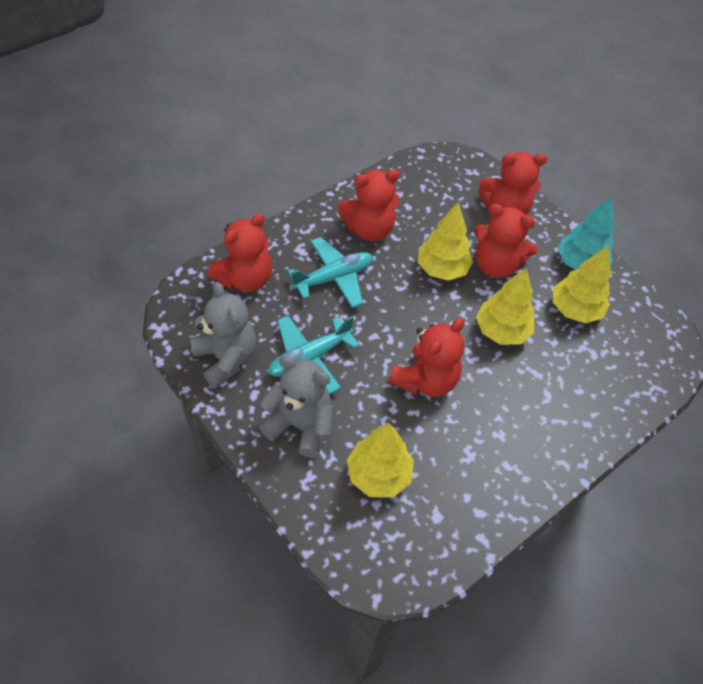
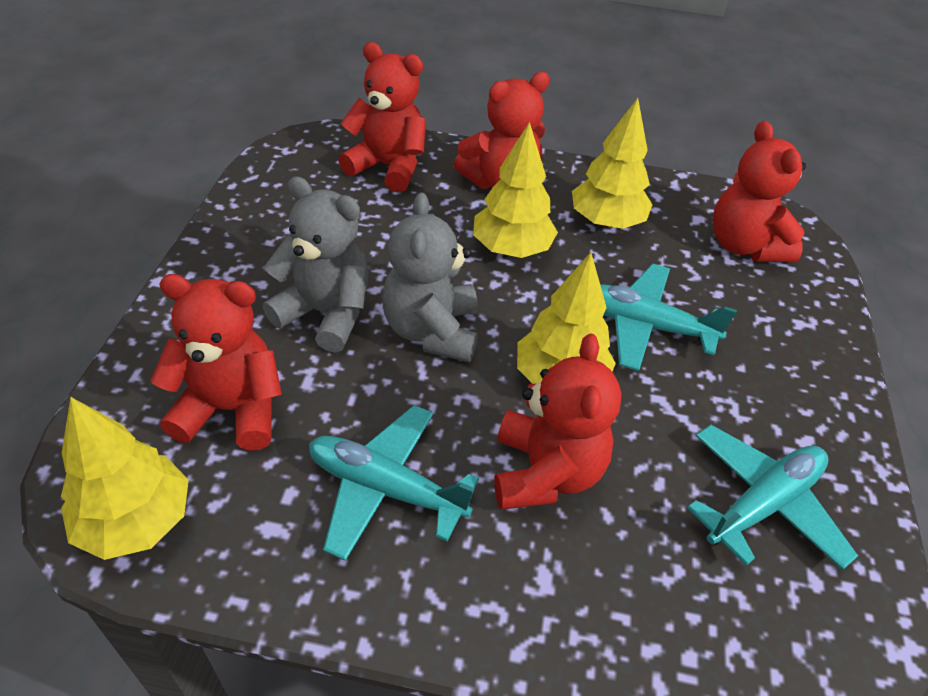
turquoise plane: 2 -> 3
turquoise tree: 1 -> 0

